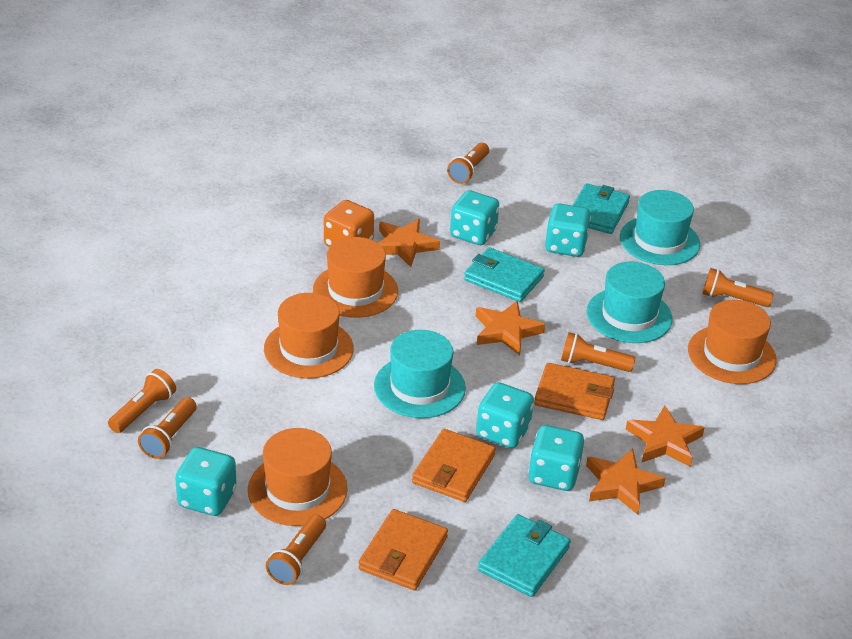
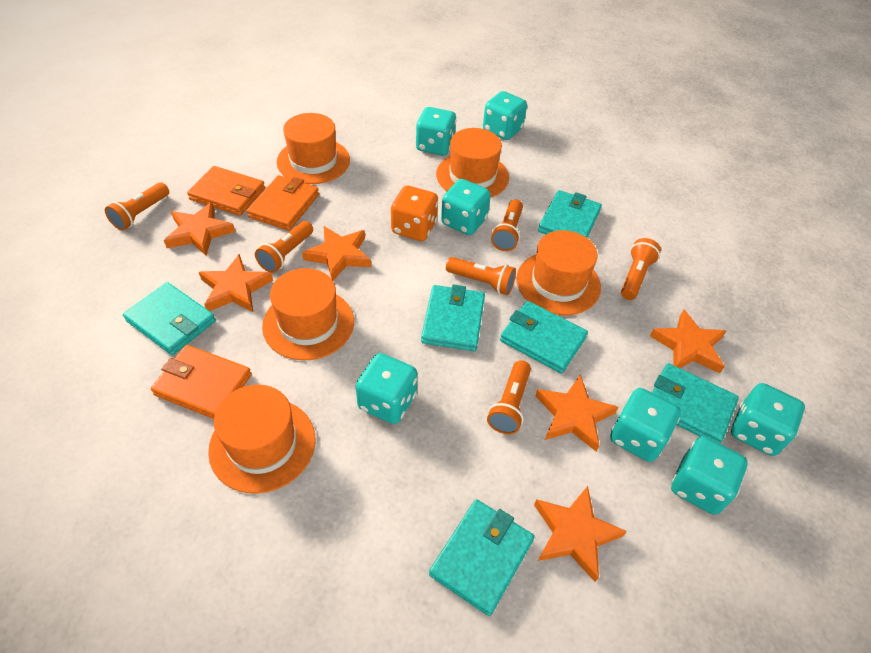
orange hat: 4 -> 5
orange star: 4 -> 6
turquoise dice: 5 -> 7
turquoise hat: 3 -> 0
turquoise wallet: 3 -> 6

